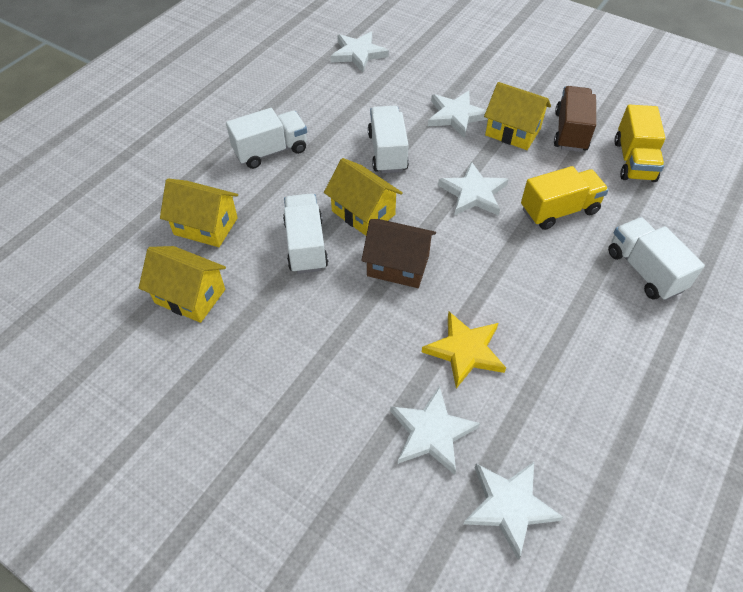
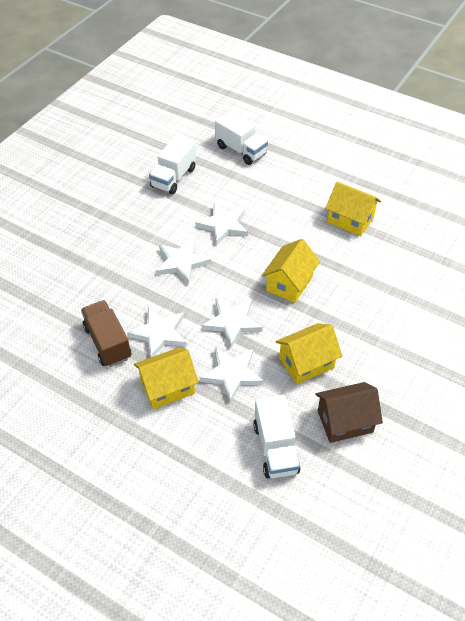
white truck: 4 -> 3
yellow star: 1 -> 0
yellow truck: 2 -> 0

